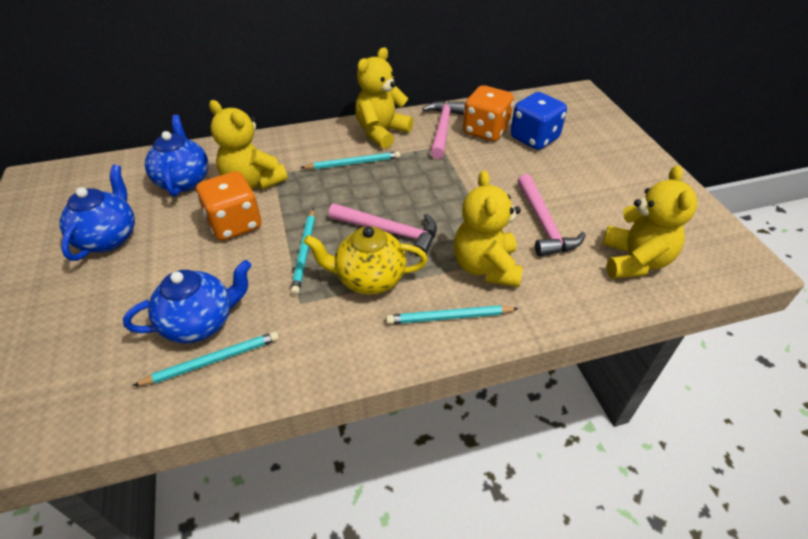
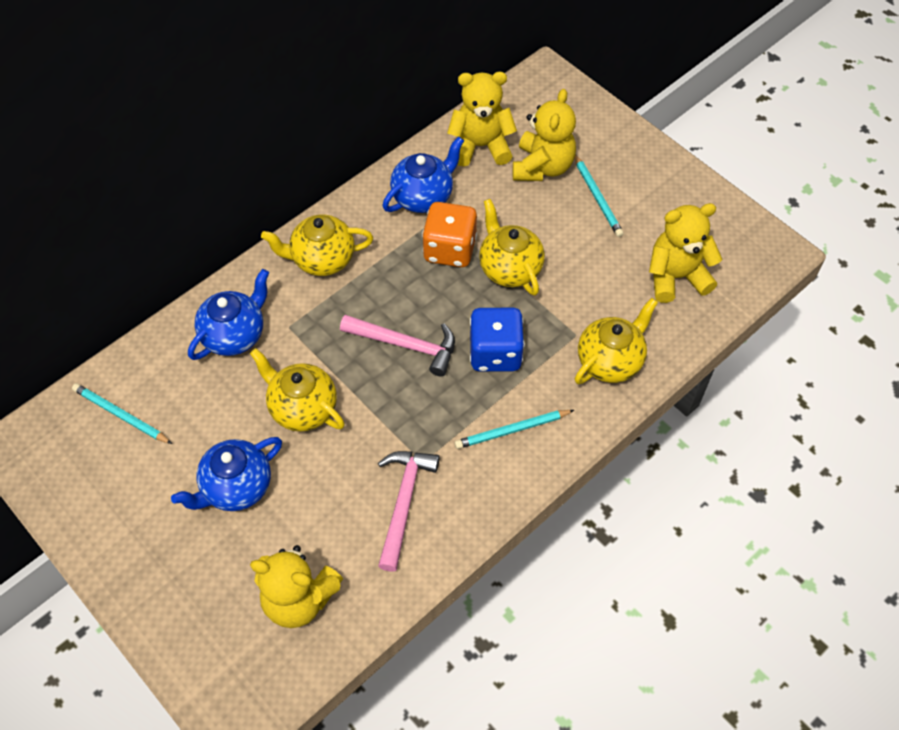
orange dice: 2 -> 1
pink hammer: 3 -> 2
turquoise pencil: 4 -> 3
yellow teapot: 1 -> 4

